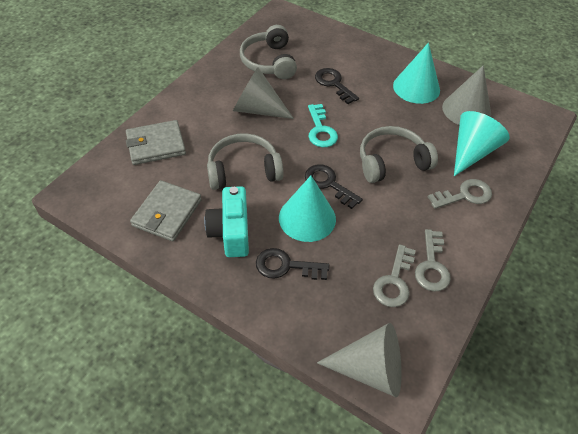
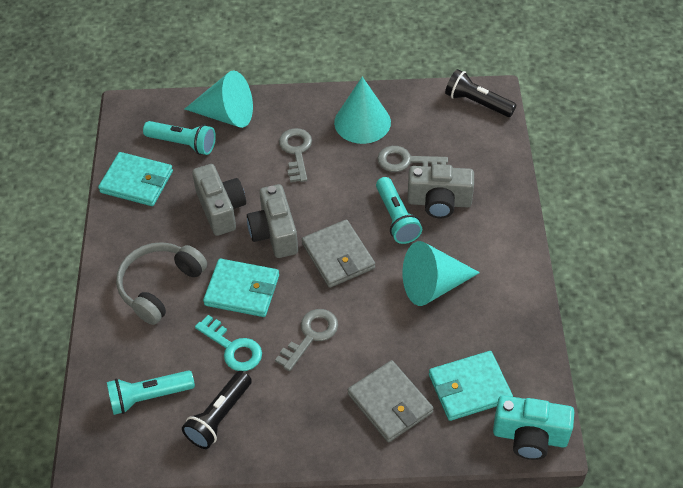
black flashlight: 0 -> 2
black key: 3 -> 0
grey camera: 0 -> 3
grey cone: 3 -> 0
grey headphones: 3 -> 1
turquoise flashlight: 0 -> 3
turquoise wallet: 0 -> 3

